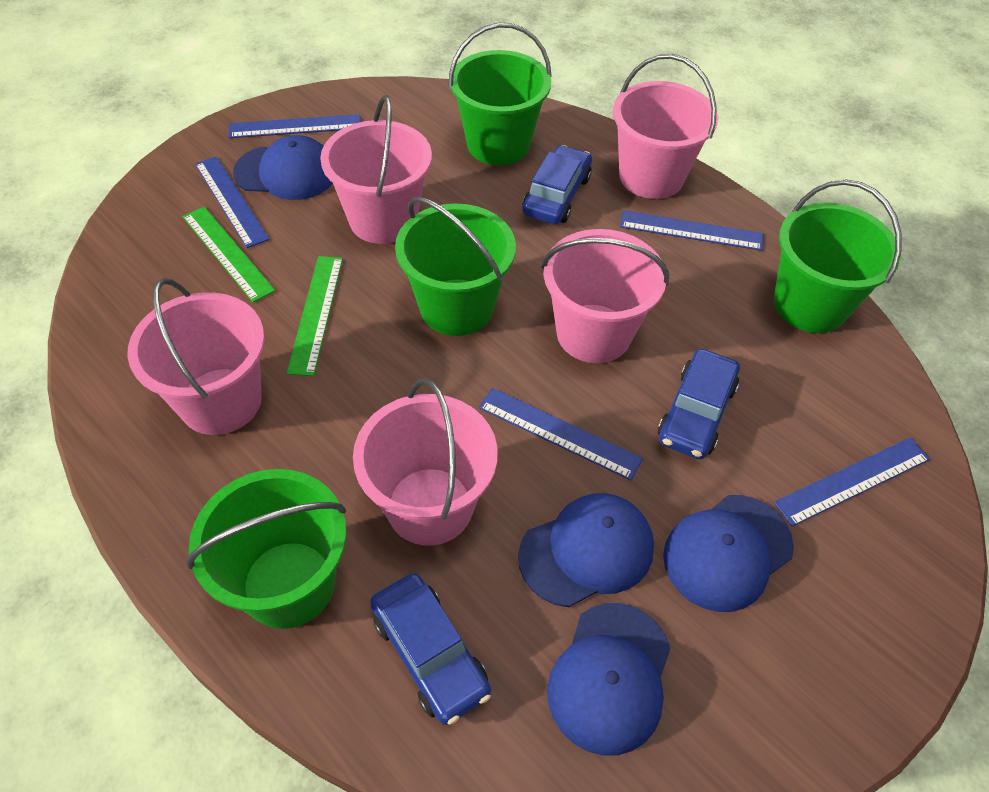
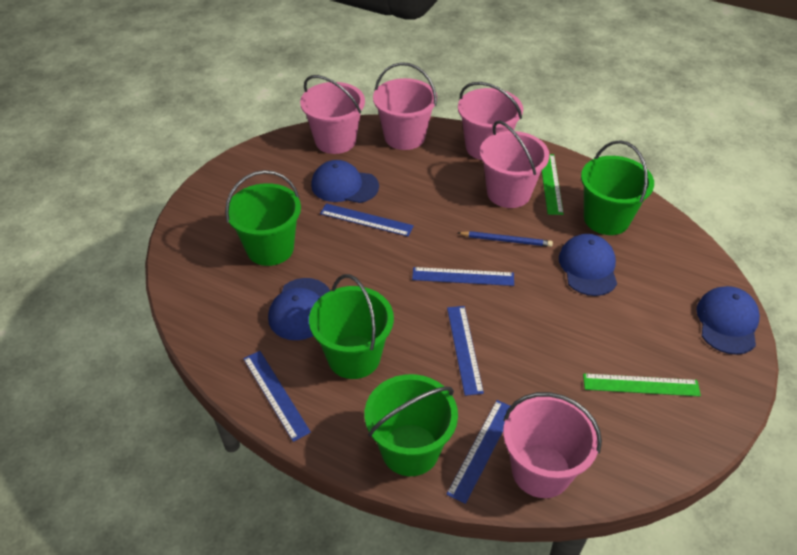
blue car: 3 -> 0
blue pencil: 0 -> 1

